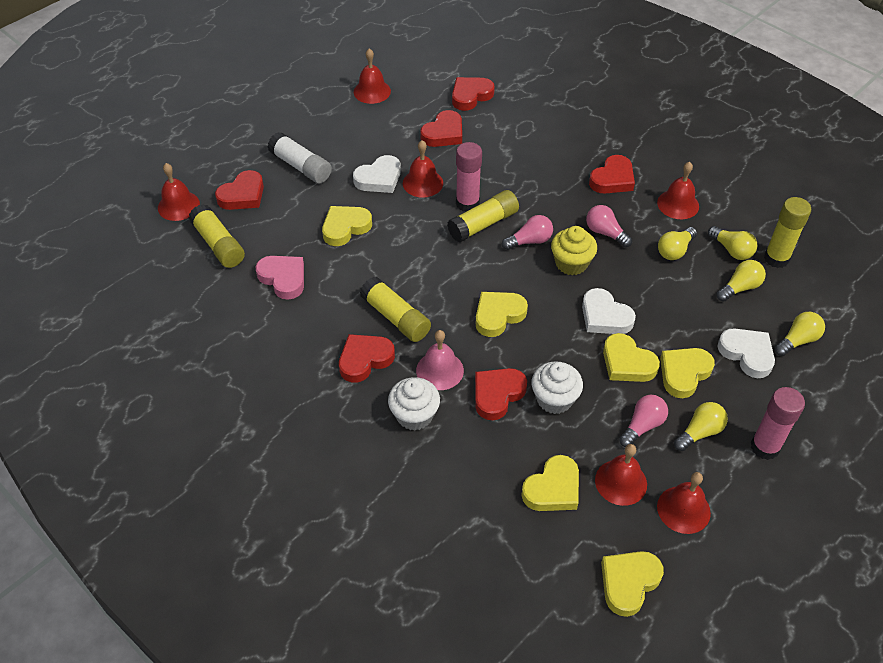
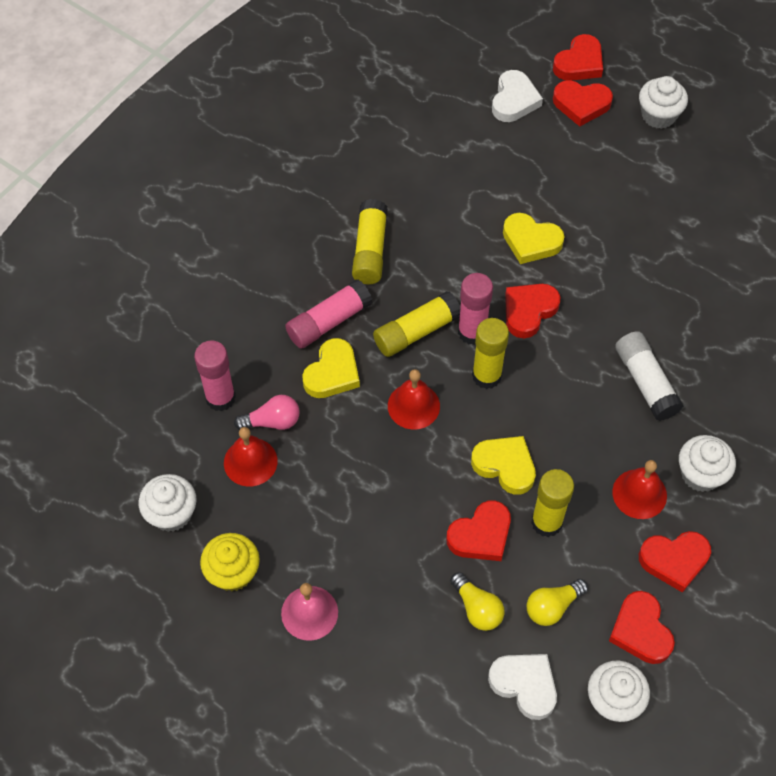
pink glue stick: 2 -> 3
pink heart: 1 -> 0
pink light bulb: 3 -> 1
red bell: 6 -> 3
white cupcake: 2 -> 4
white heart: 3 -> 2
yellow heart: 6 -> 3
yellow light bulb: 5 -> 2

